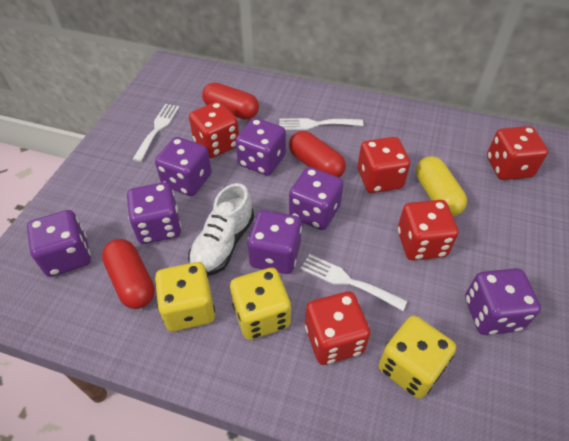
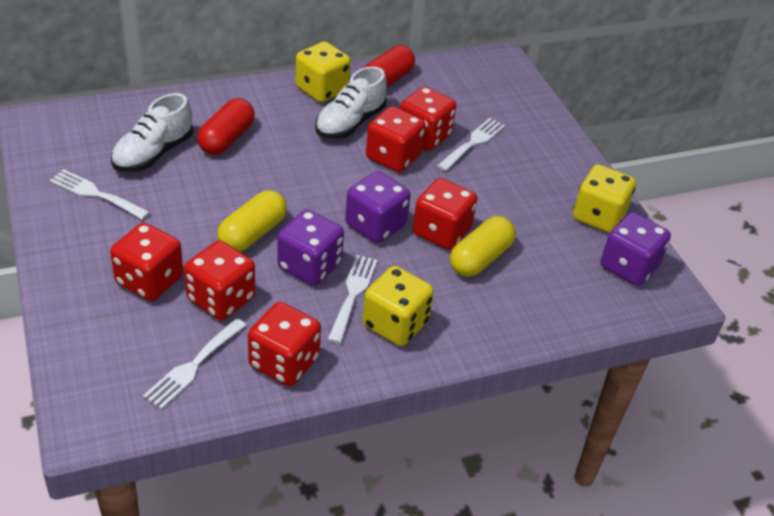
purple dice: 7 -> 3
red capsule: 3 -> 2
red dice: 5 -> 6
white fork: 3 -> 4
white shoe: 1 -> 2
yellow capsule: 1 -> 2

